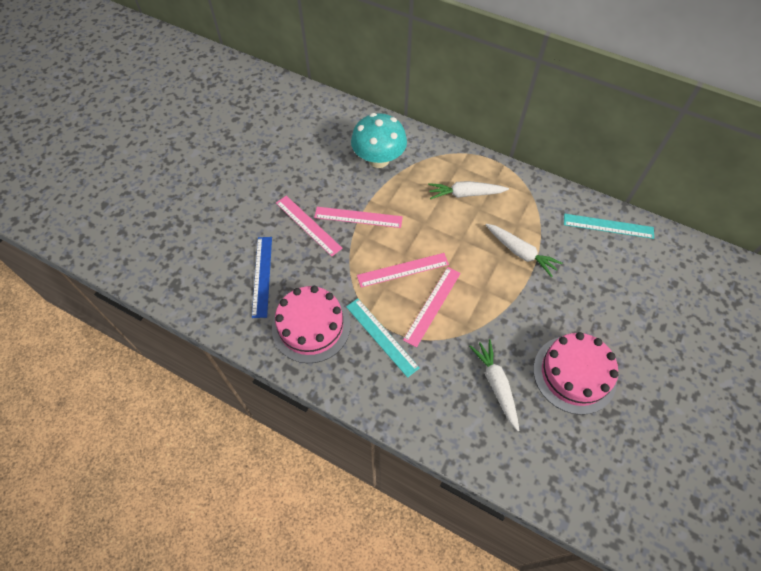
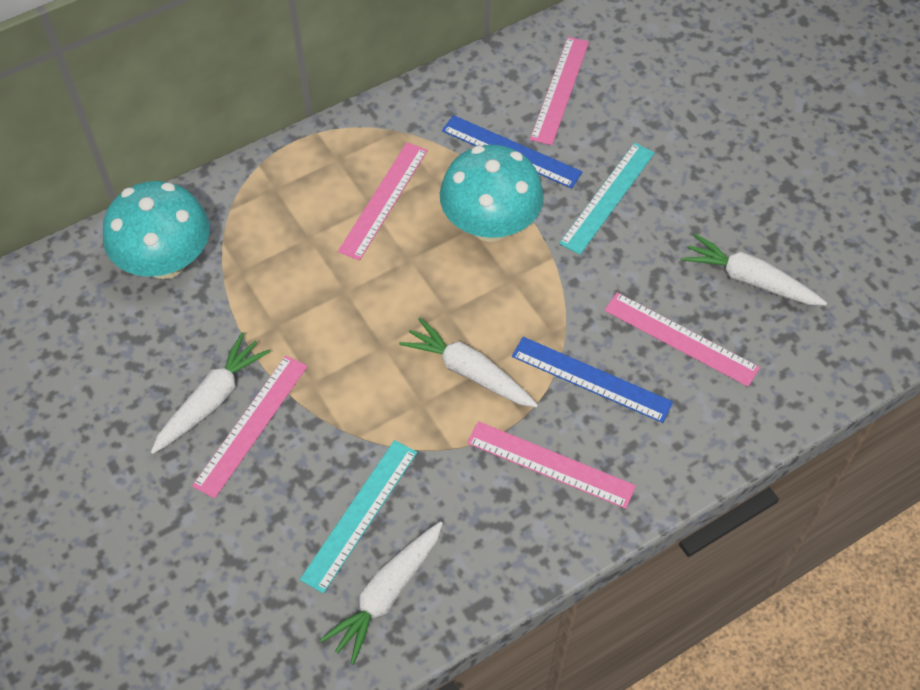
blue ruler: 1 -> 2
pink cake: 2 -> 0
pink ruler: 4 -> 5
turquoise mushroom: 1 -> 2
white carrot: 3 -> 4

